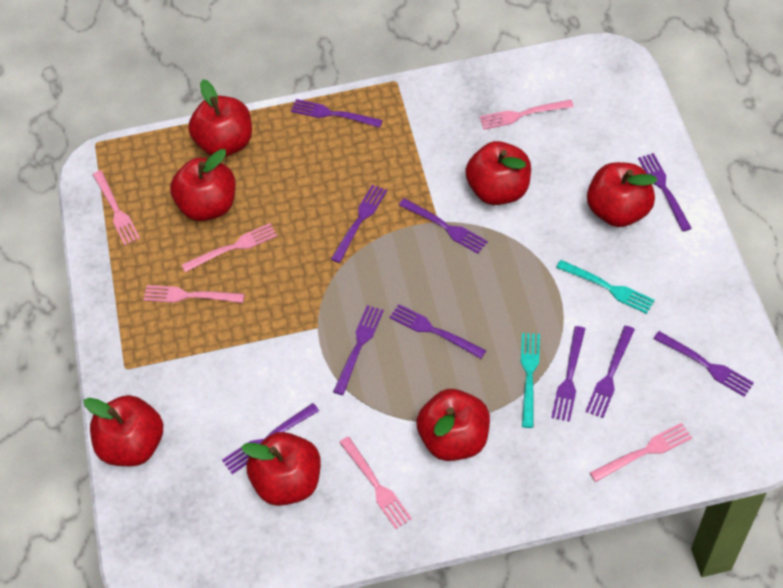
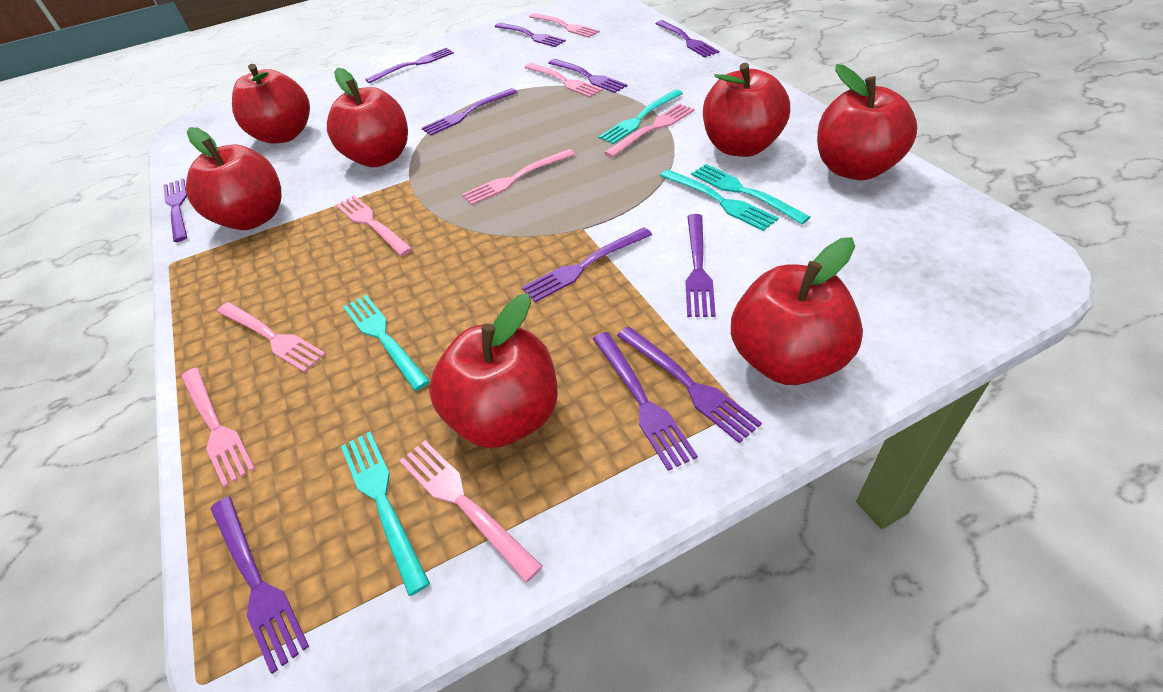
pink fork: 6 -> 8
purple fork: 10 -> 11
turquoise fork: 2 -> 5

